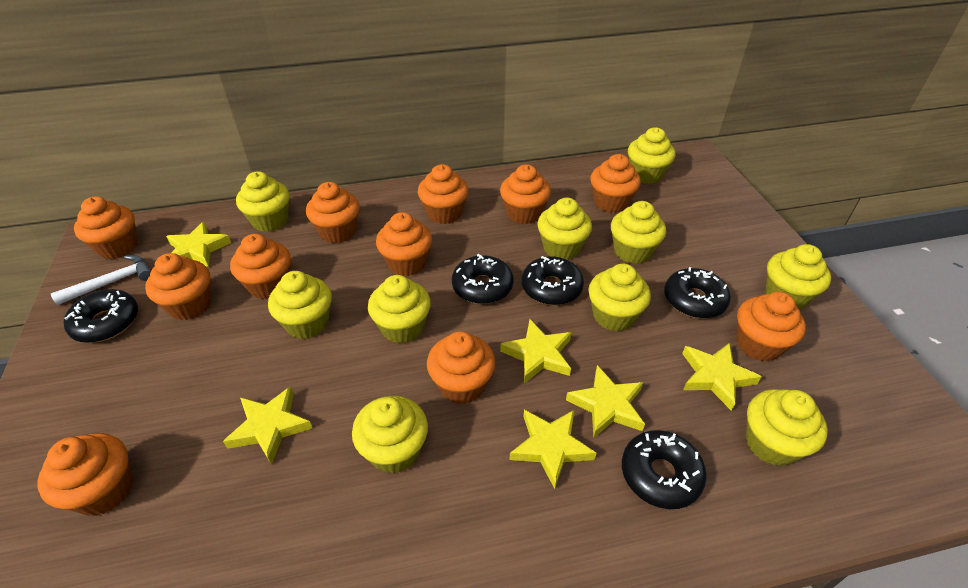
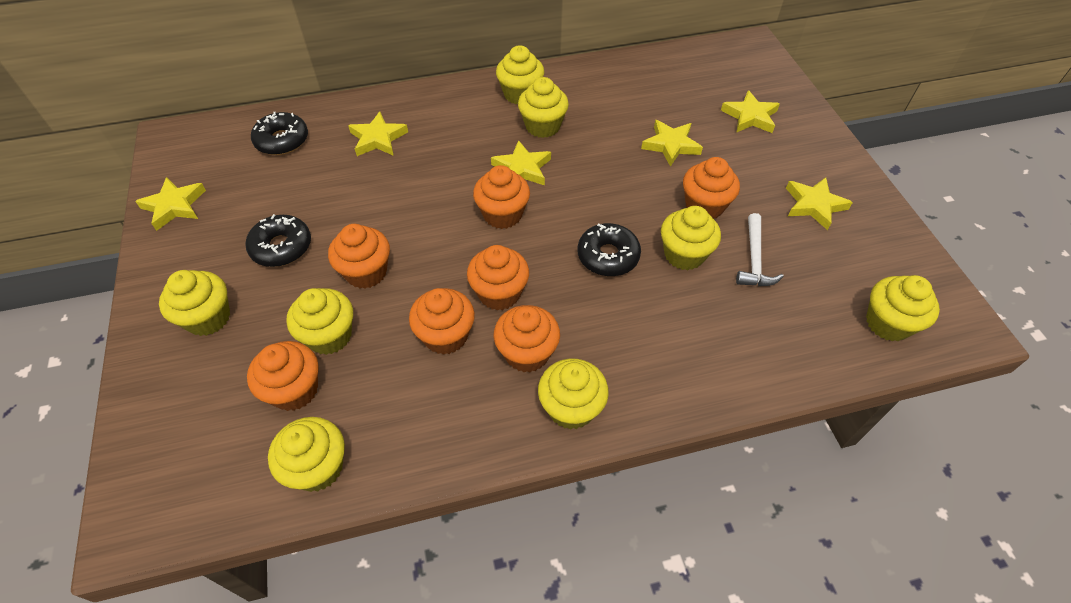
black donut: 5 -> 3
orange cupcake: 11 -> 7
yellow cupcake: 10 -> 8

